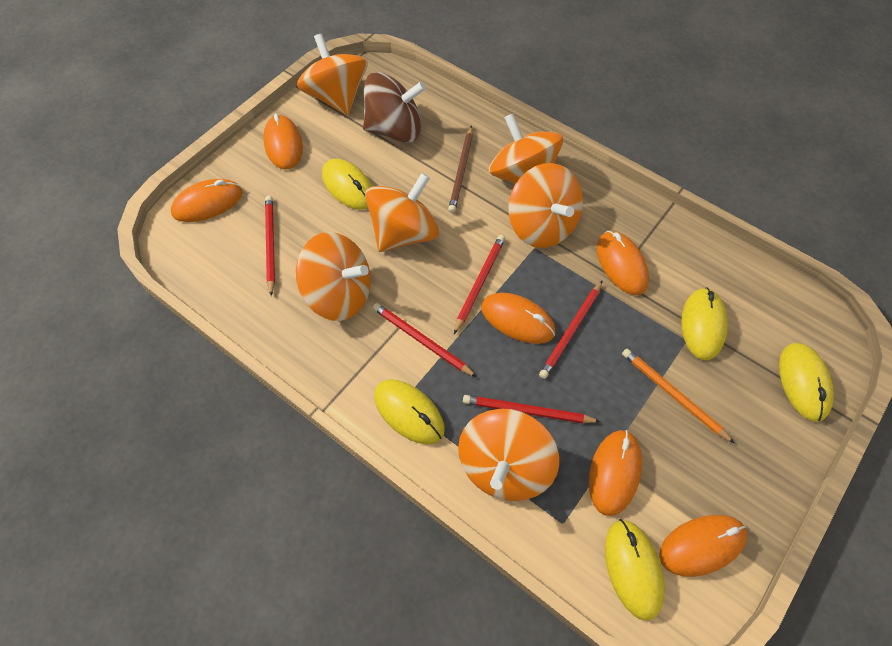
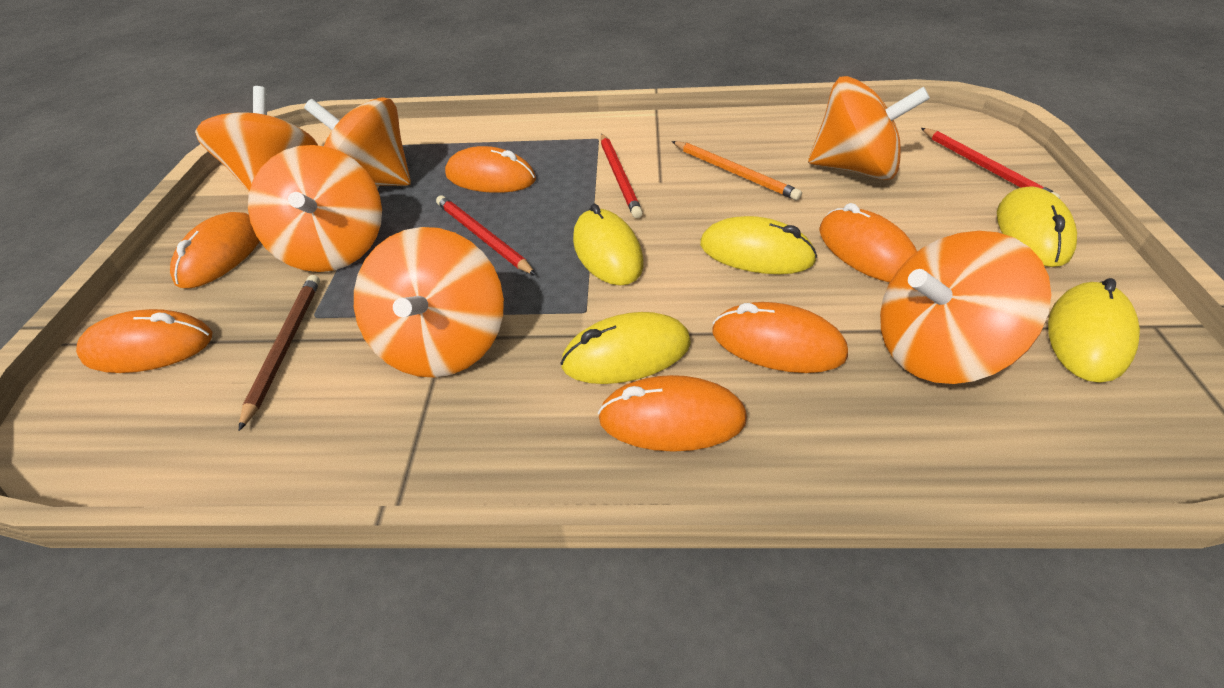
brown spinning top: 1 -> 0
red pencil: 5 -> 3

